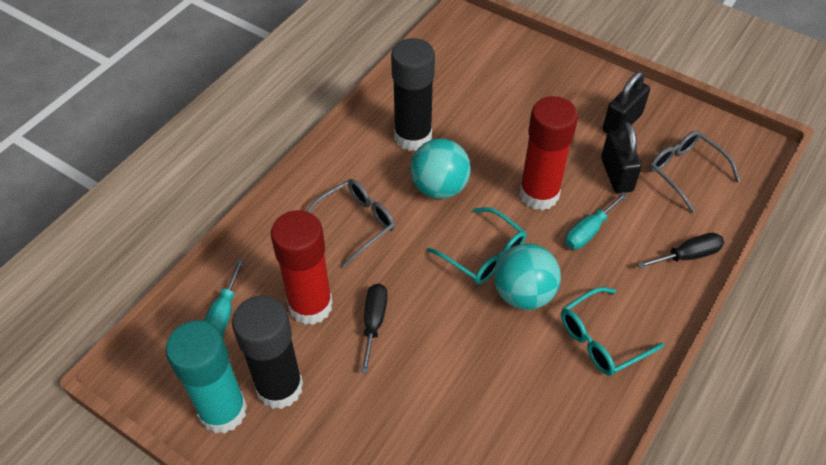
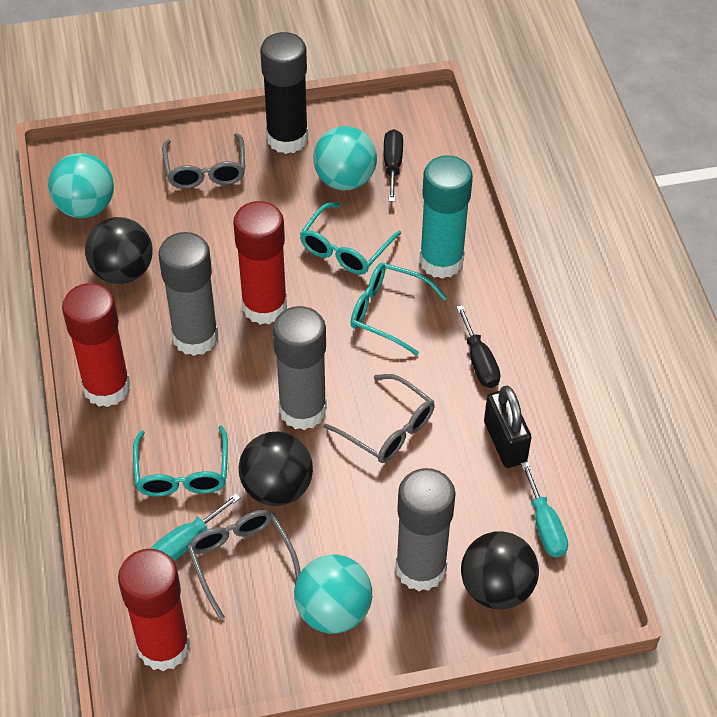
black ball: 0 -> 3
black glue stick: 2 -> 1
black padlock: 2 -> 1
grey glasses: 2 -> 3
grey glue stick: 0 -> 3
red glue stick: 2 -> 3
turquoise ball: 2 -> 3
turquoise glasses: 2 -> 3

